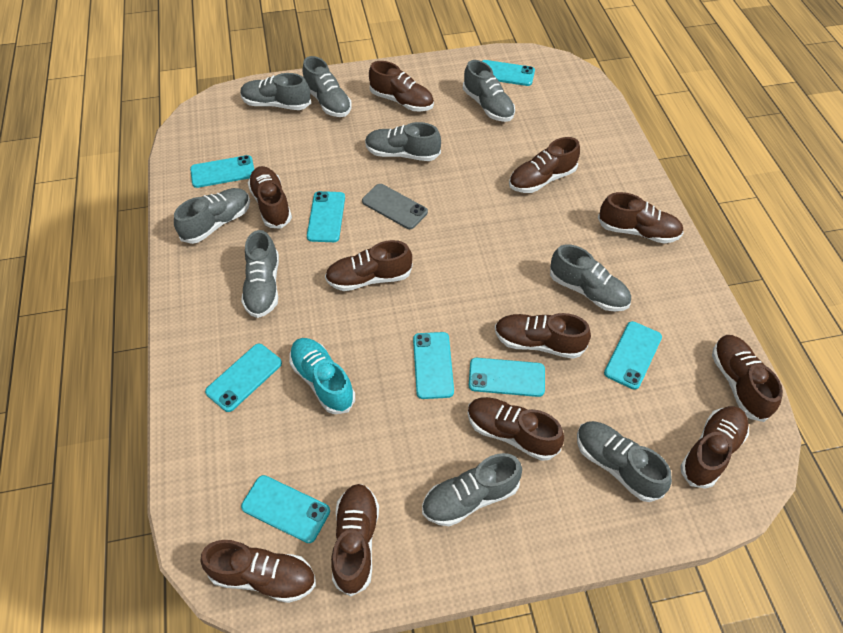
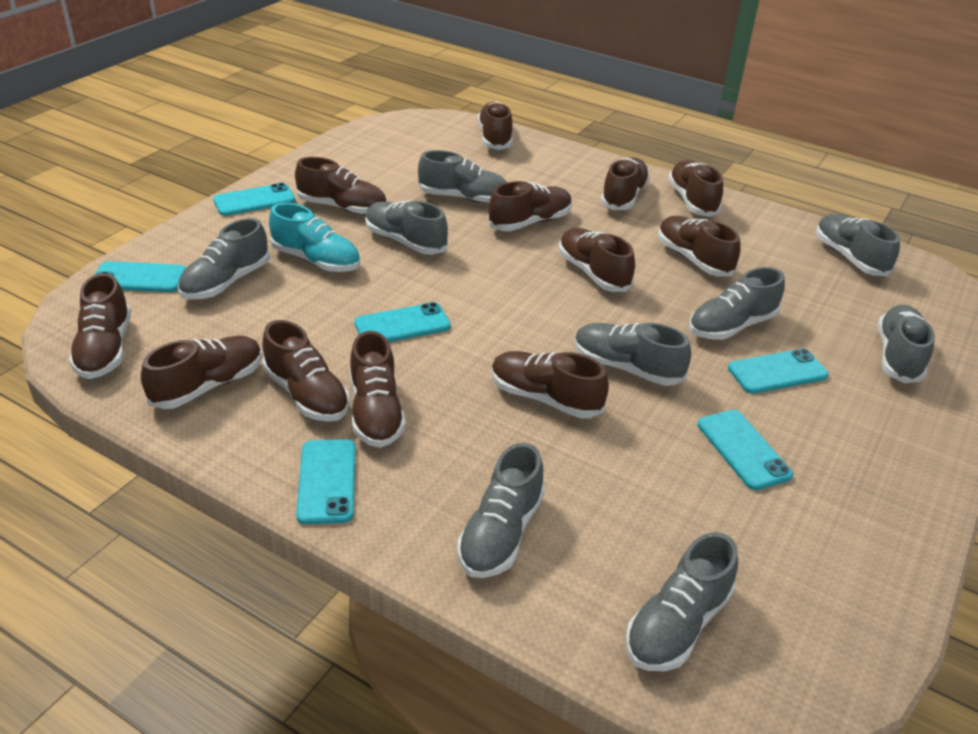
brown shoe: 11 -> 12
grey phone: 1 -> 0
turquoise phone: 8 -> 6

